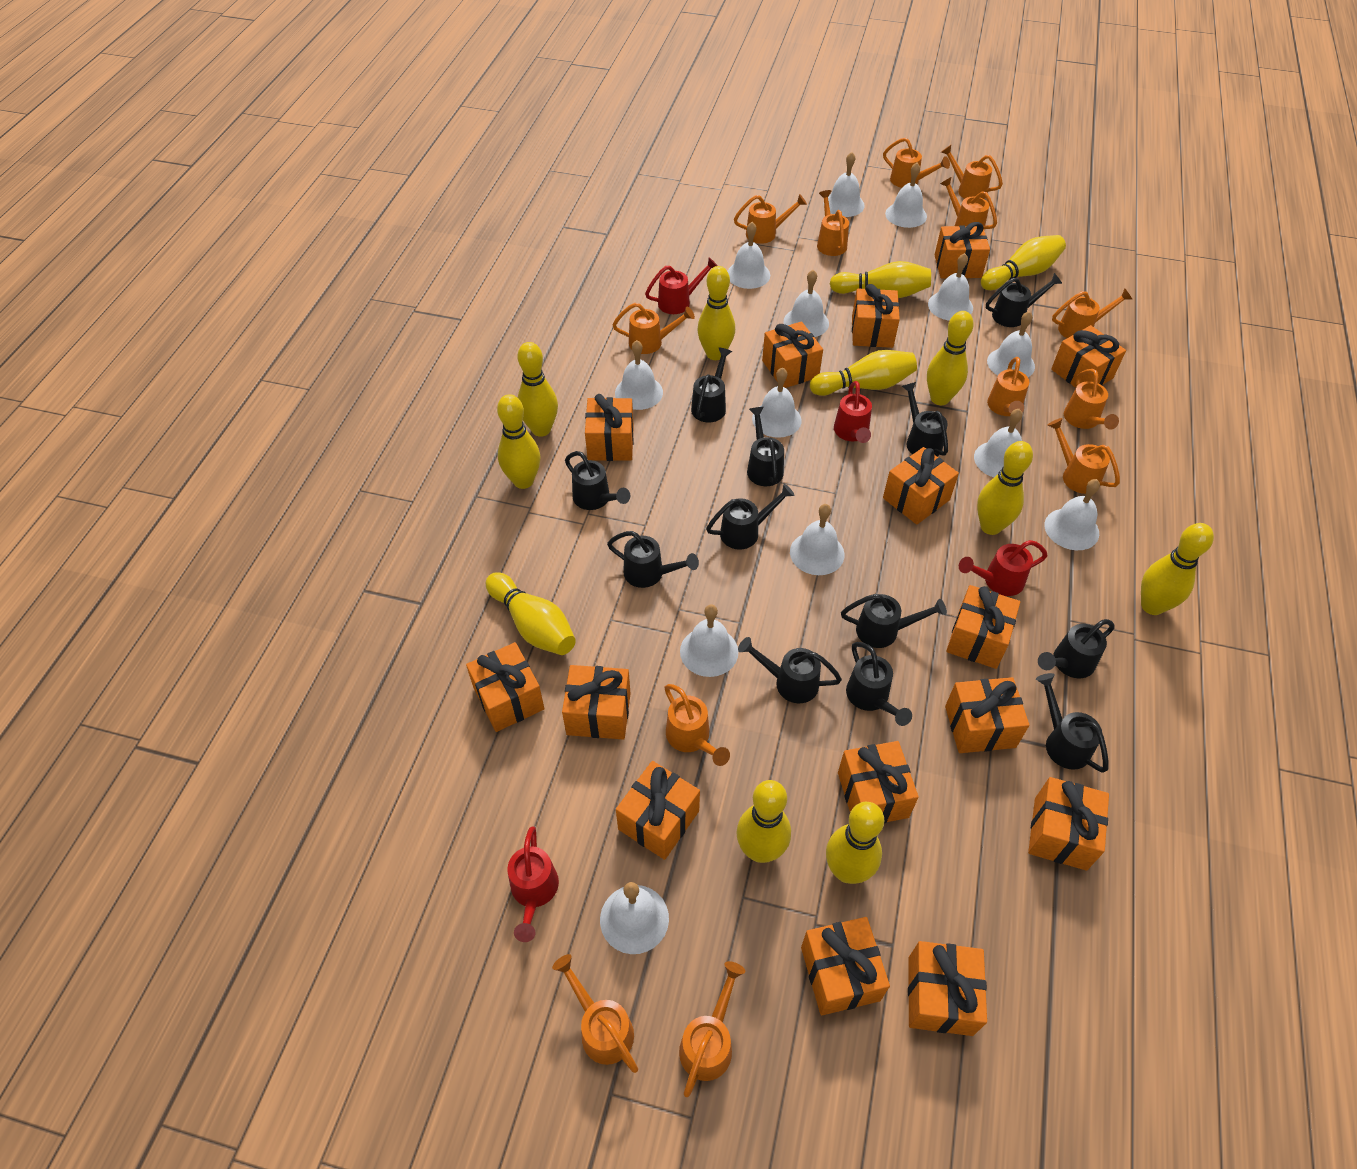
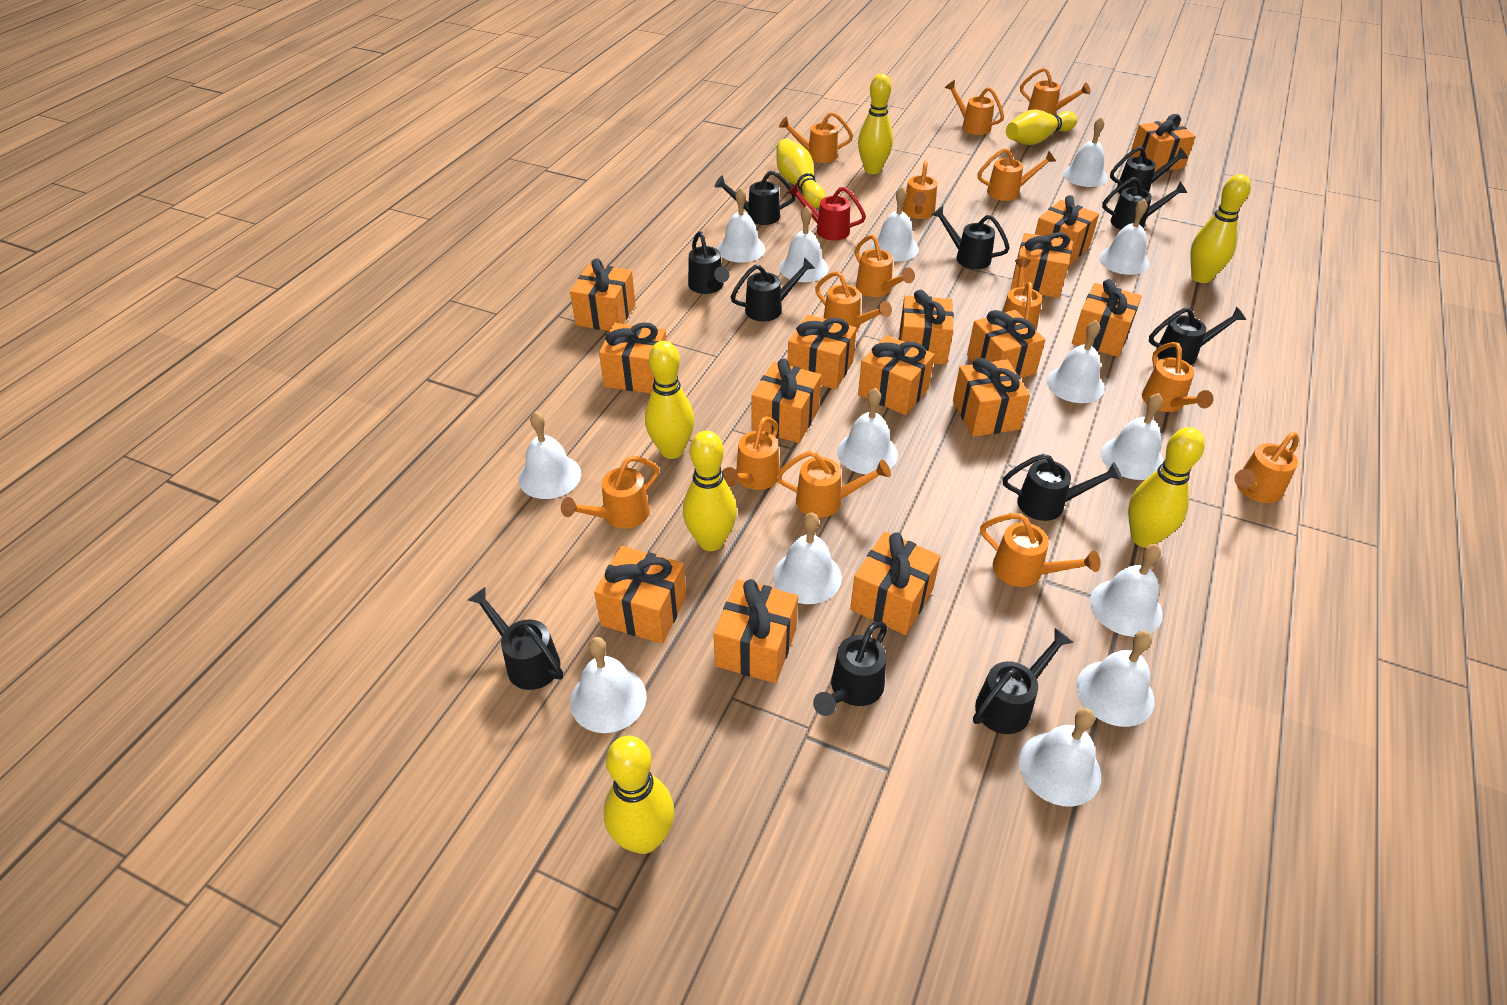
black watering can: 12 -> 11
orange watering can: 13 -> 14
red watering can: 4 -> 1
white bell: 13 -> 14
yellow bowling pin: 12 -> 8

